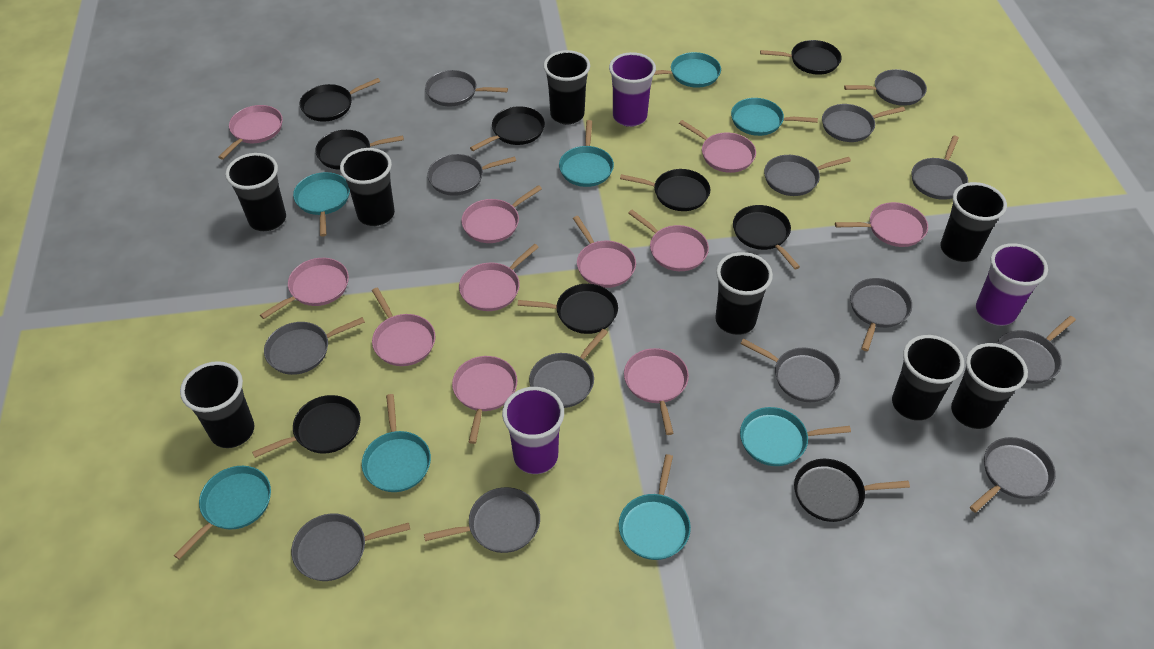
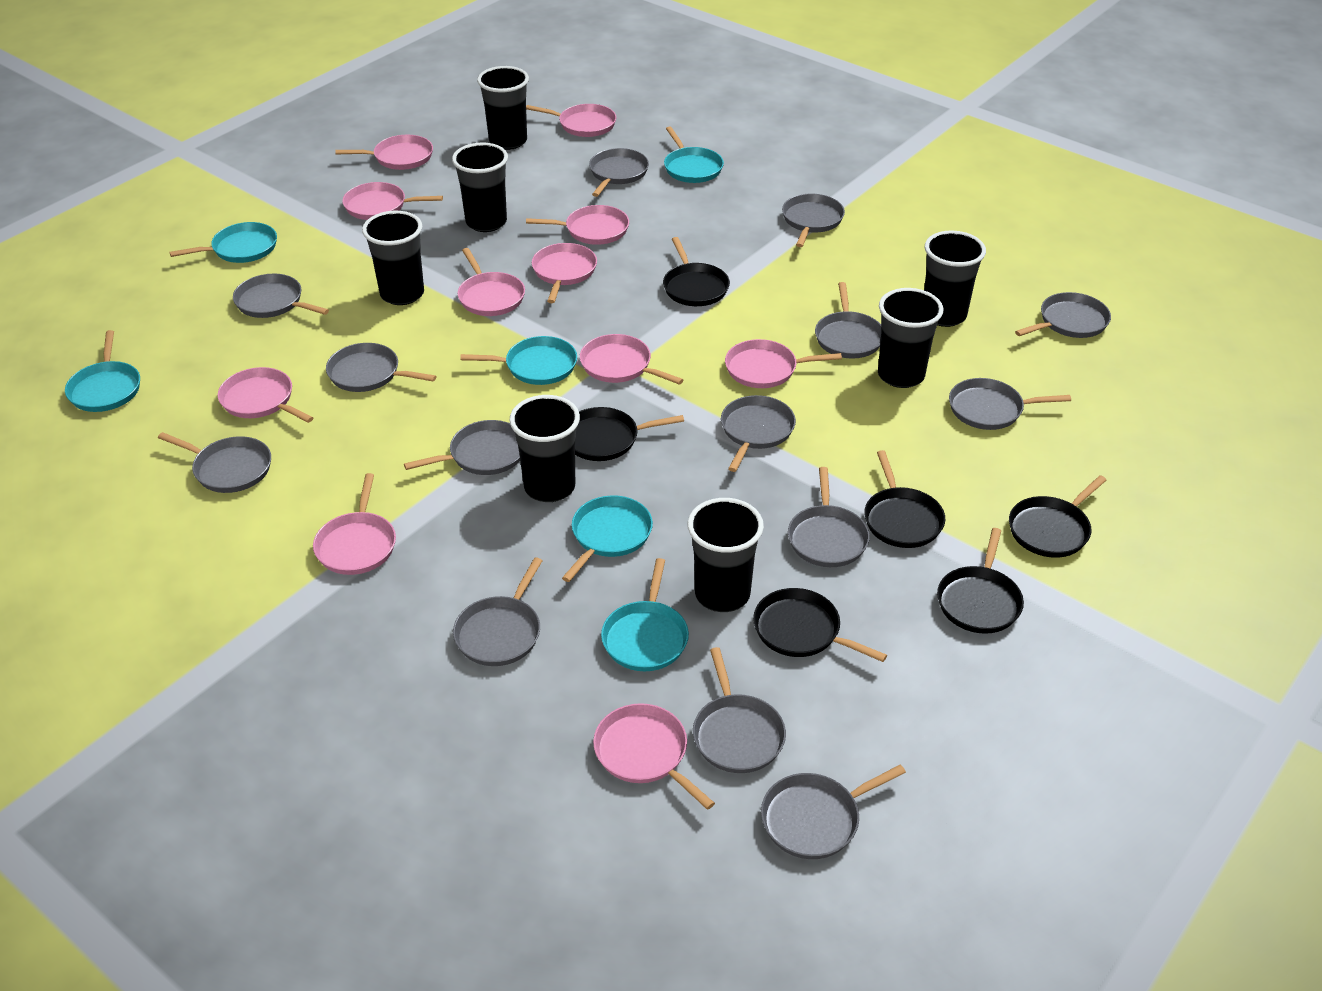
black cup: 8 -> 7
black pan: 9 -> 6
purple cup: 3 -> 0
turquoise pan: 8 -> 6

